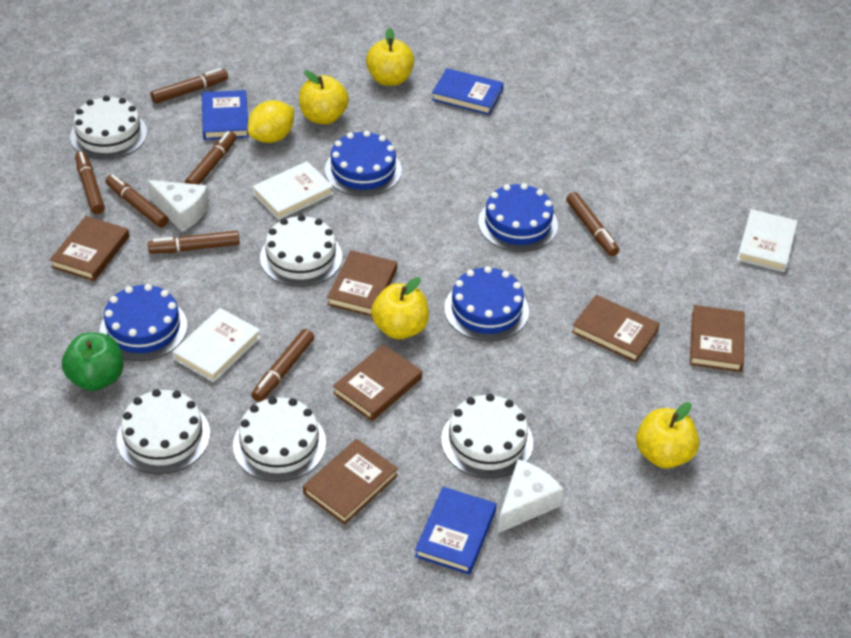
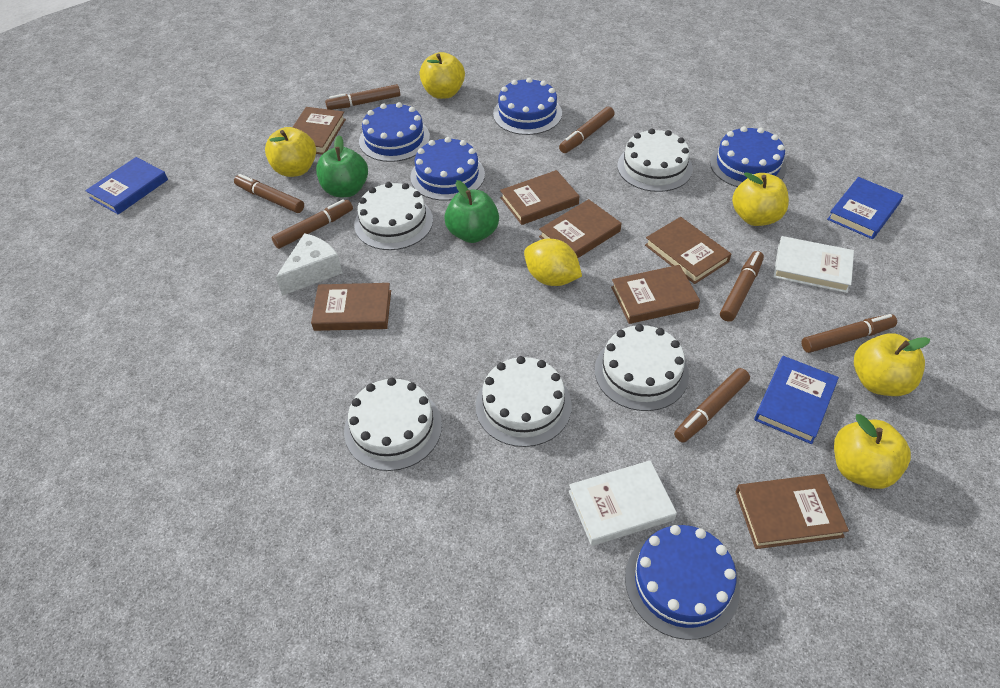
blue cake: 4 -> 5
brown book: 6 -> 7
green apple: 1 -> 2
white book: 3 -> 2
white cheese: 2 -> 1
yellow apple: 4 -> 5

